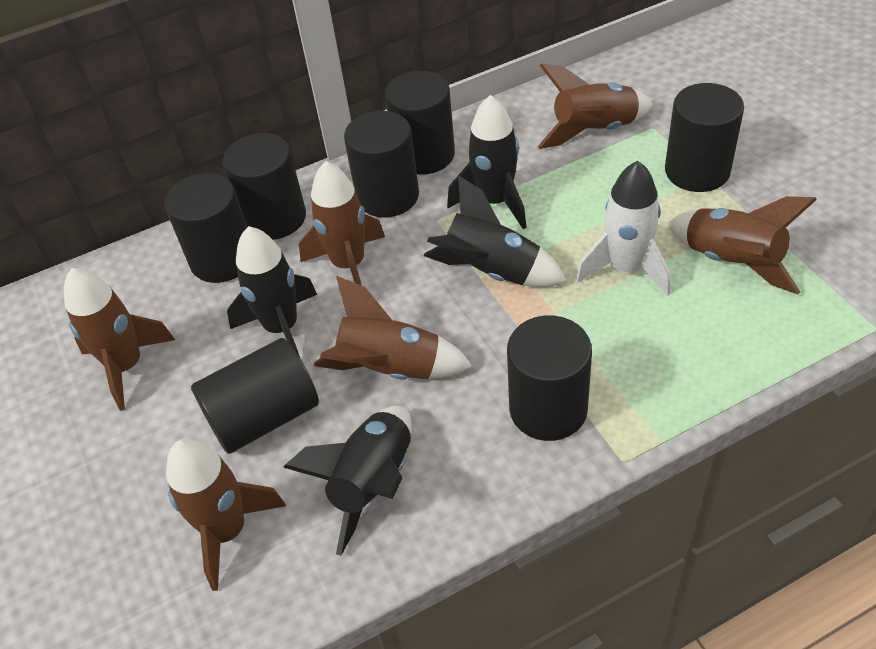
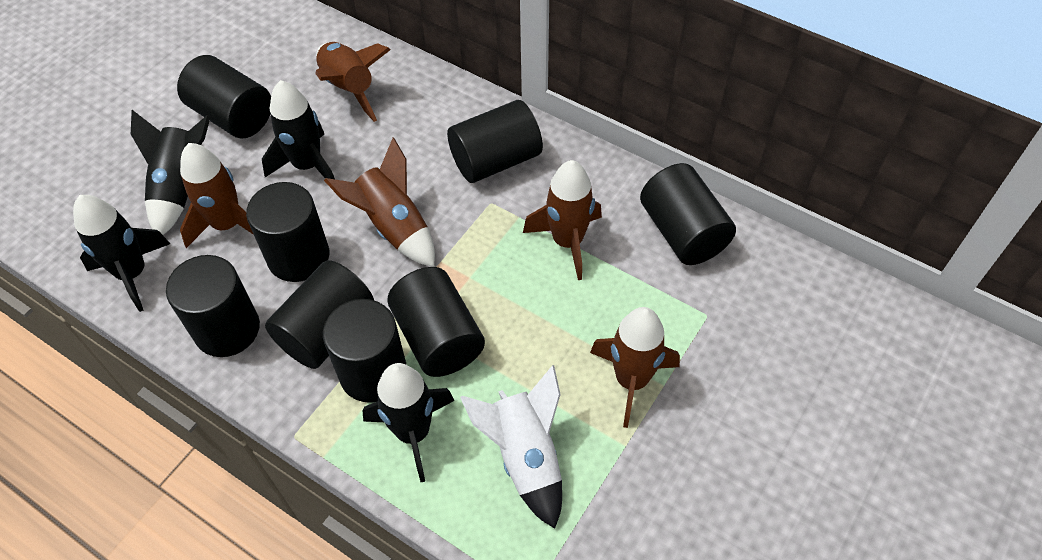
black cylinder: 7 -> 8
brown rocket: 6 -> 5

